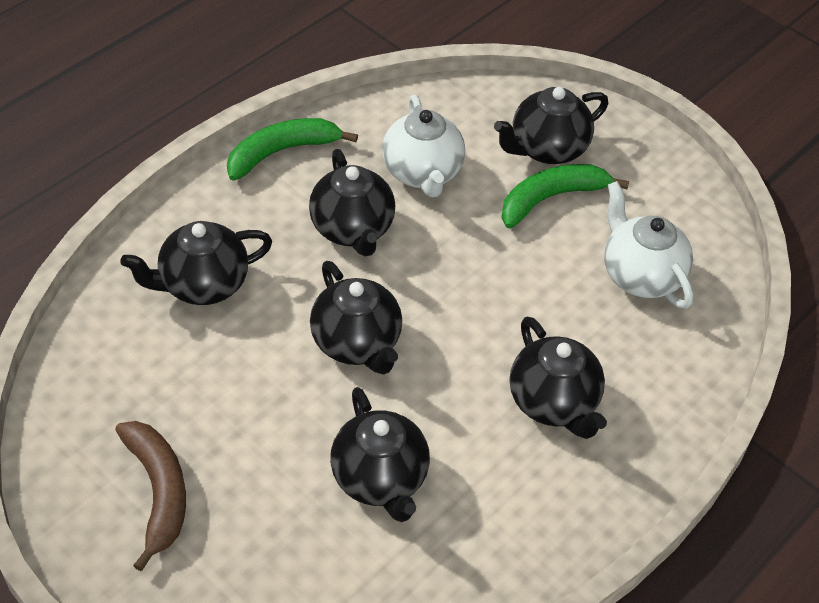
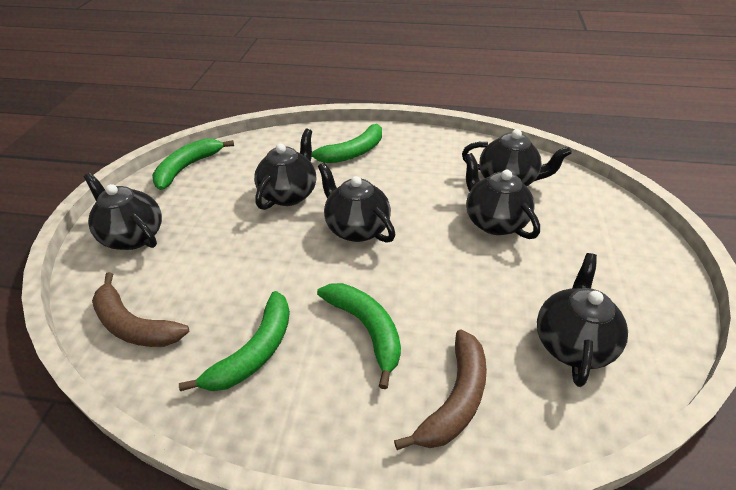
brown banana: 1 -> 2
green banana: 2 -> 4
white teapot: 2 -> 0

